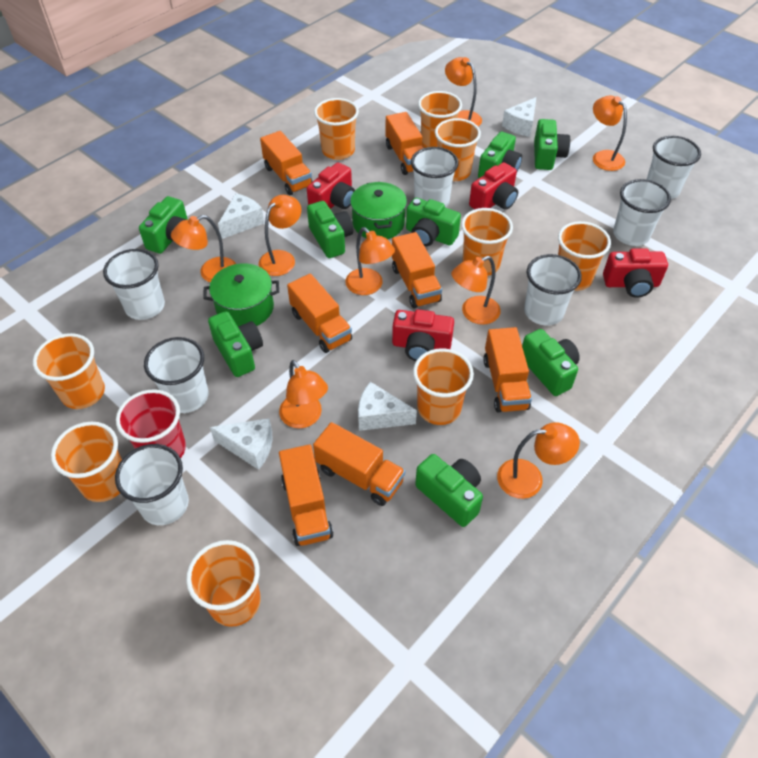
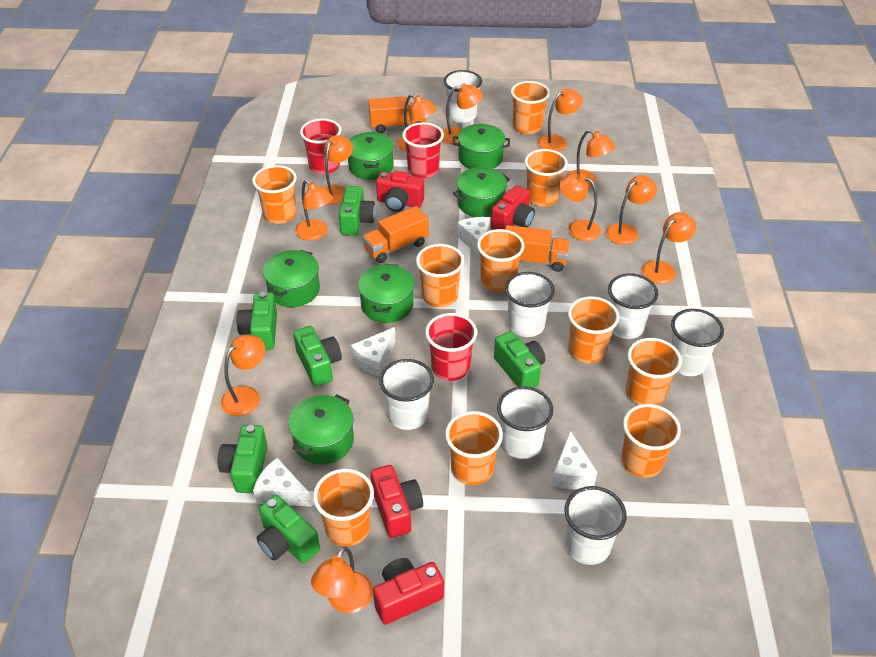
green camera: 8 -> 6
green pot: 2 -> 6
orange cup: 9 -> 10
orange lamp: 8 -> 11
orange truck: 7 -> 3
red cup: 1 -> 3

